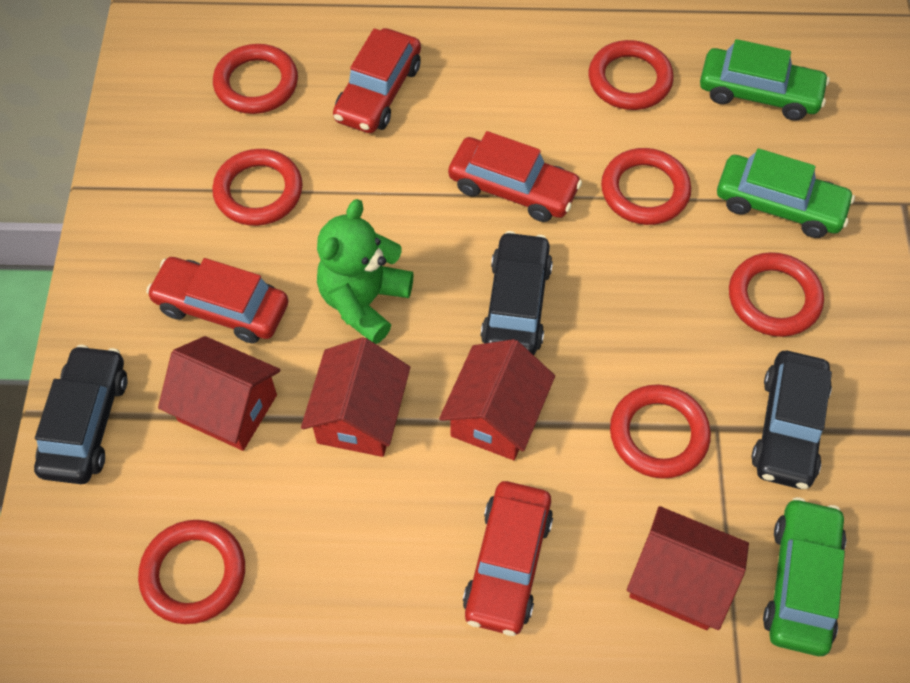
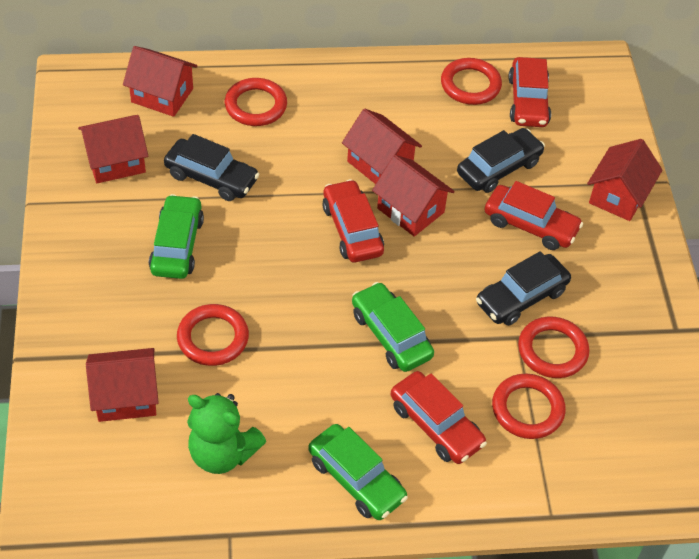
red house: 4 -> 6
red ring: 7 -> 5

